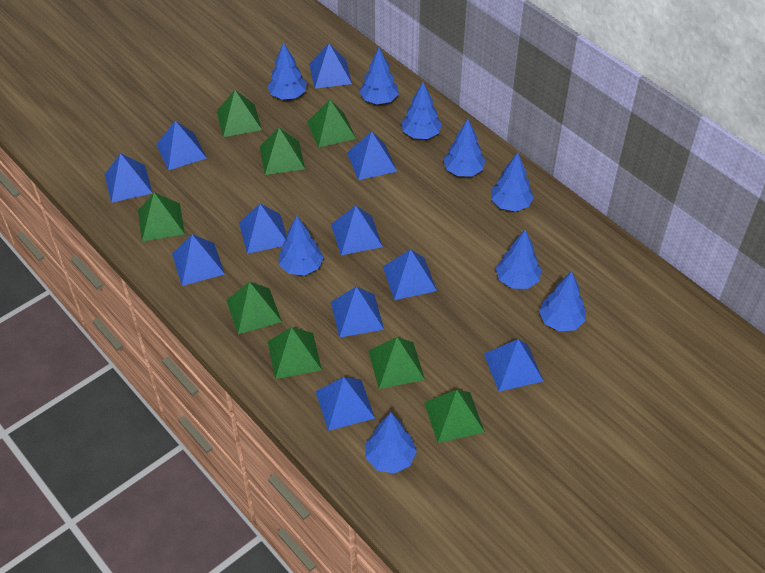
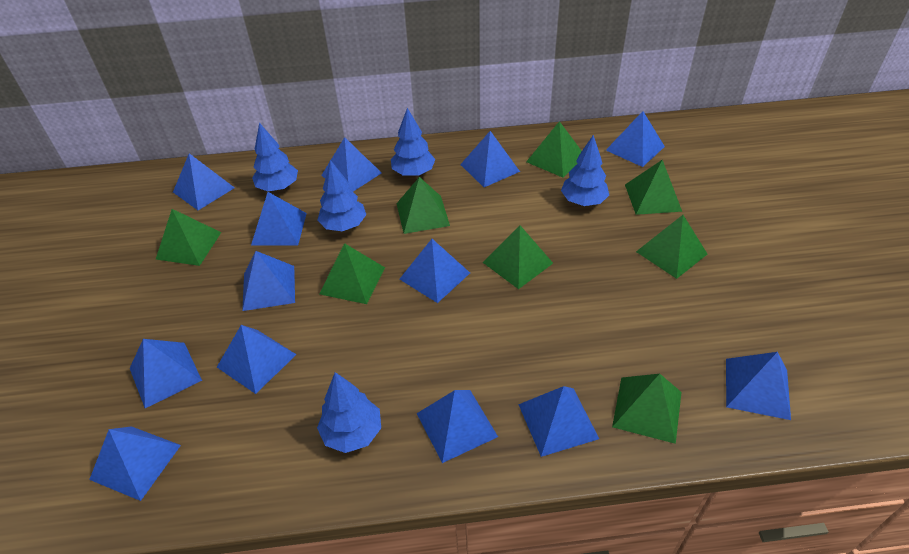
blue pyramid: 11 -> 13
blue tree: 9 -> 5

